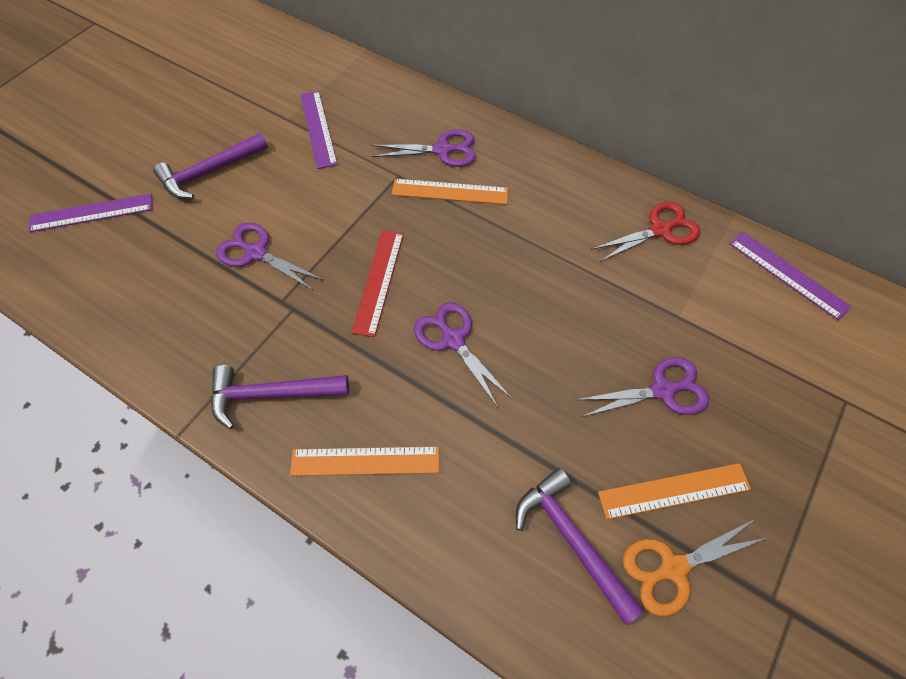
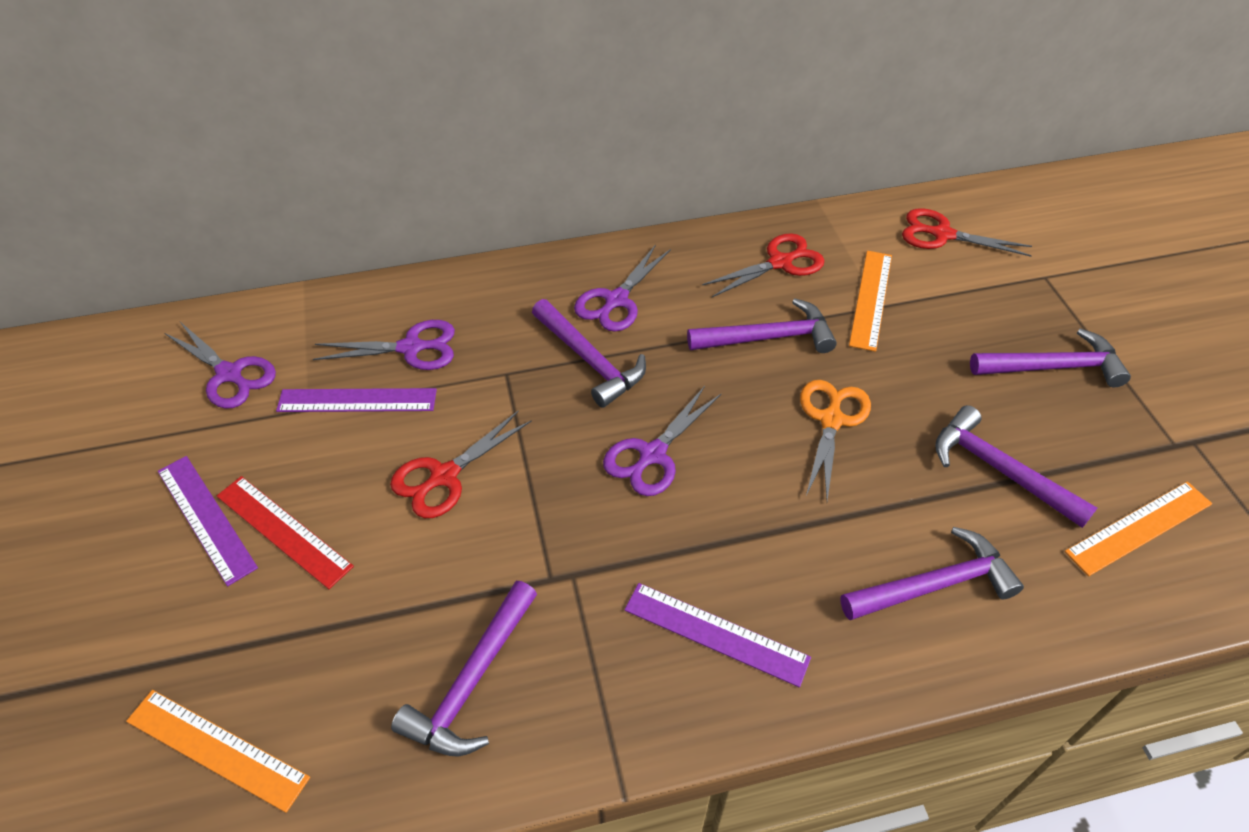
purple hammer: 3 -> 6
red scissors: 1 -> 3

